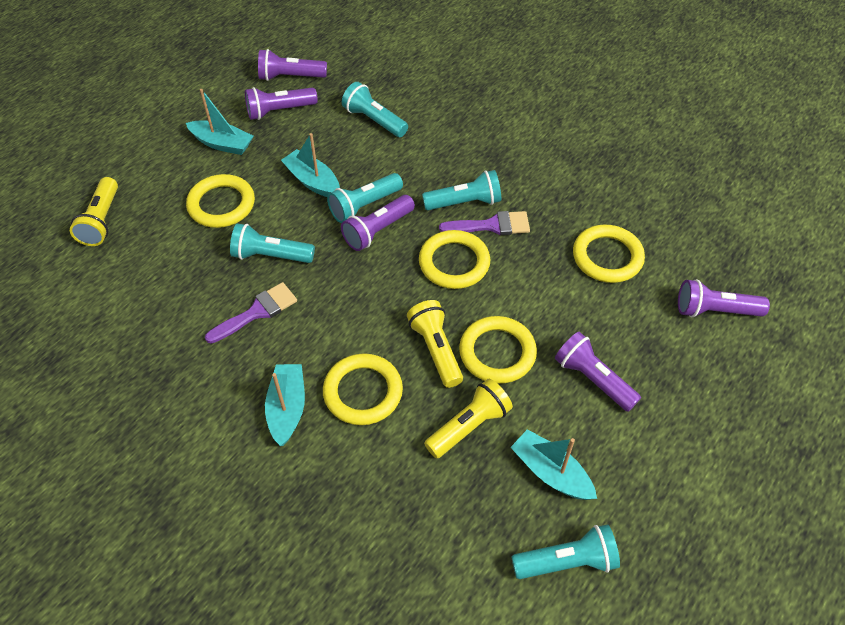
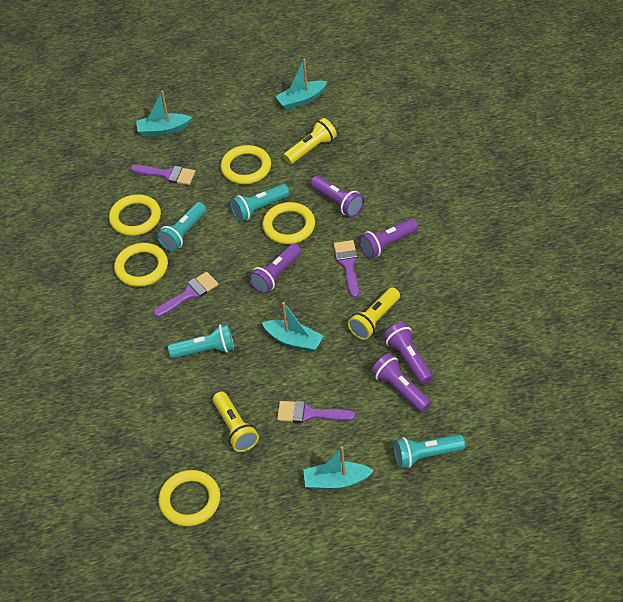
purple brush: 2 -> 4
turquoise flashlight: 5 -> 4

